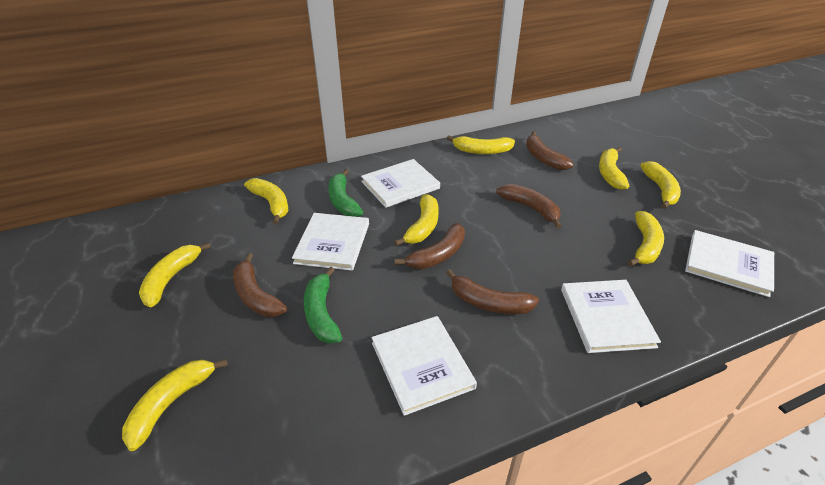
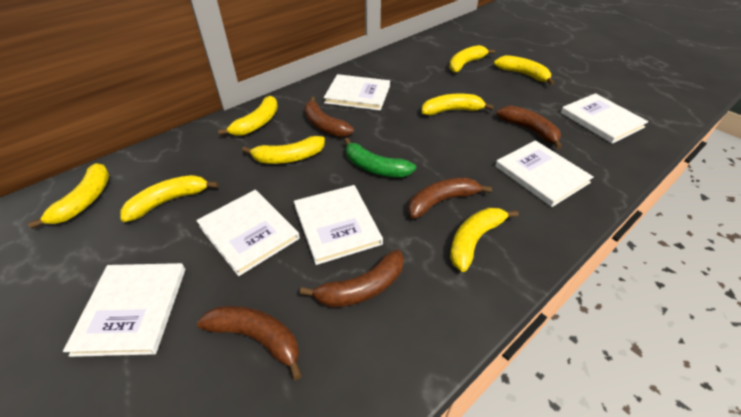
green banana: 2 -> 1
white book: 5 -> 6

